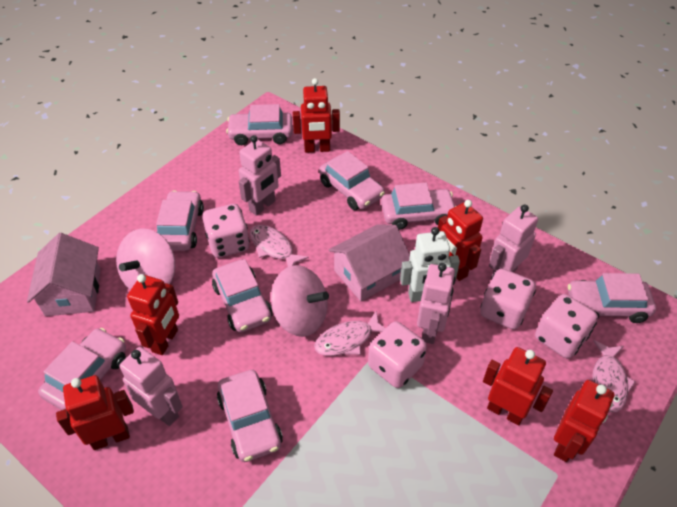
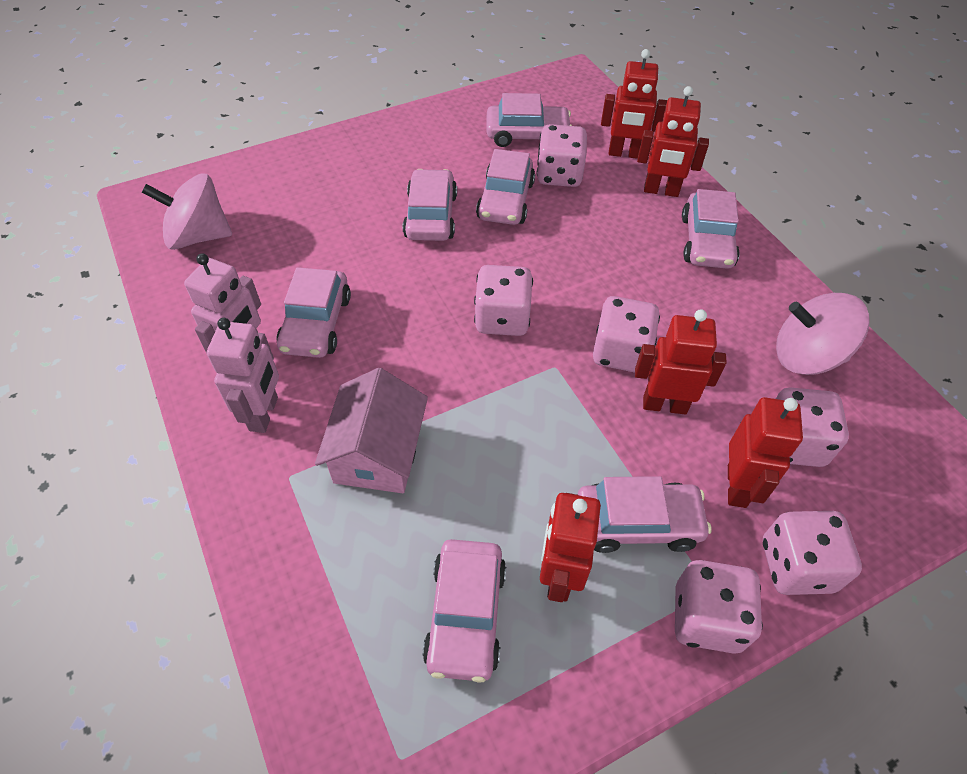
pink car: 8 -> 7
pink dice: 4 -> 6
pink fish: 3 -> 0
pink house: 2 -> 1
pink robot: 4 -> 2
red robot: 6 -> 5
white robot: 1 -> 0

